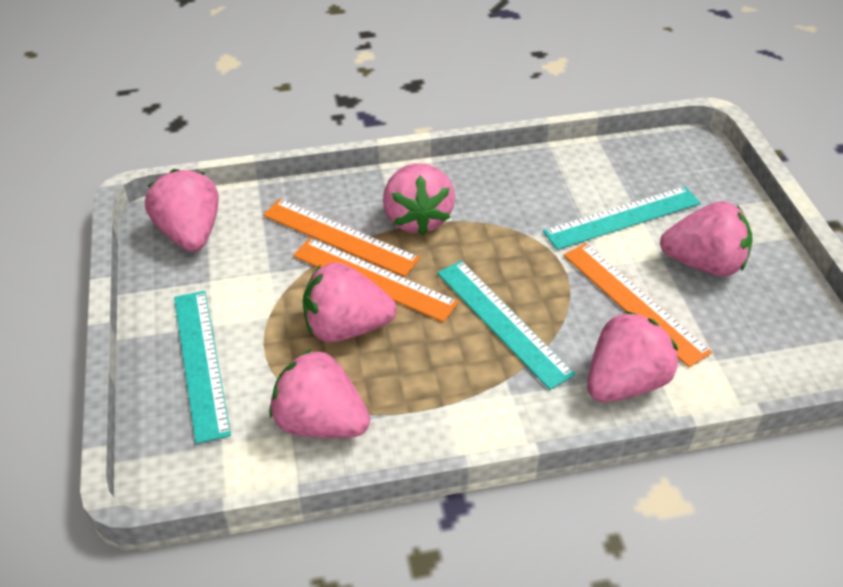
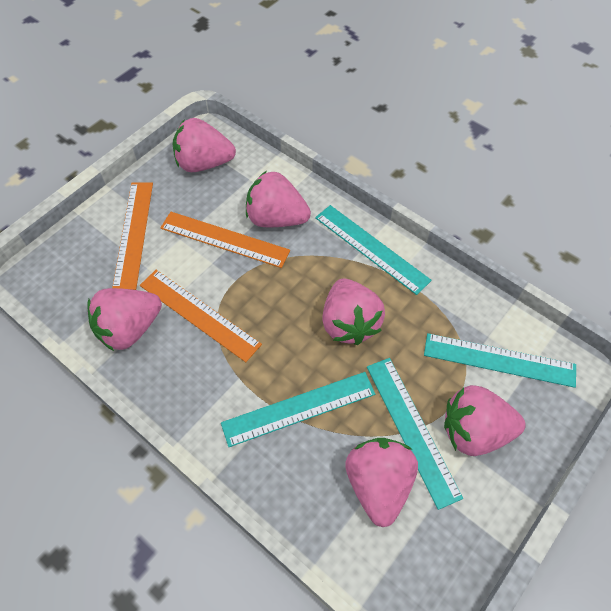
turquoise ruler: 3 -> 4

